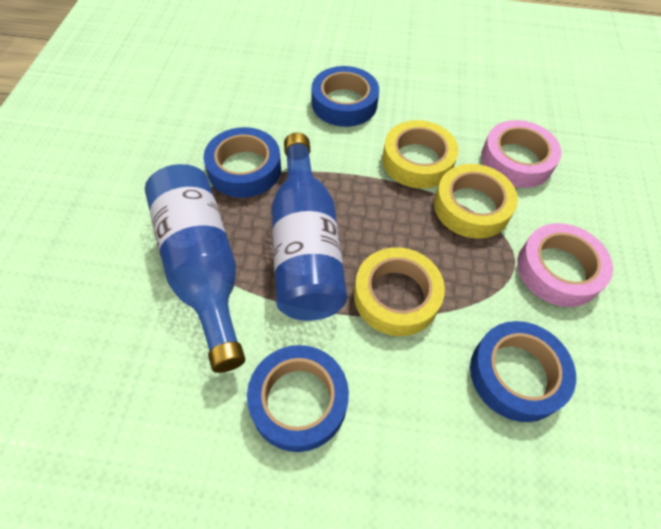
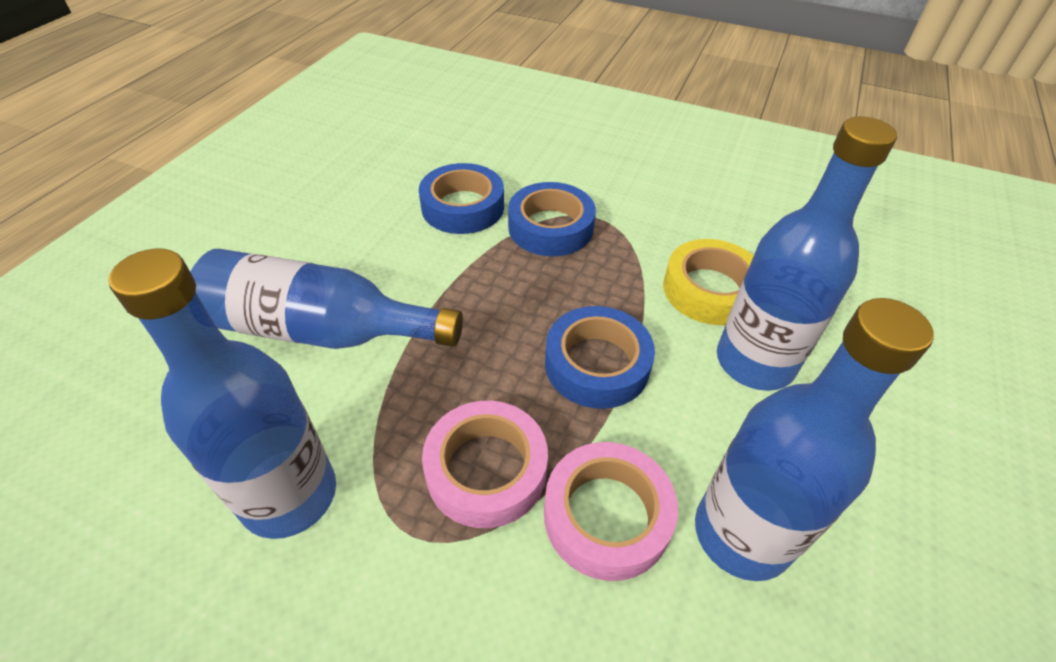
blue bottle: 2 -> 4
blue tape: 4 -> 3
yellow tape: 3 -> 1

